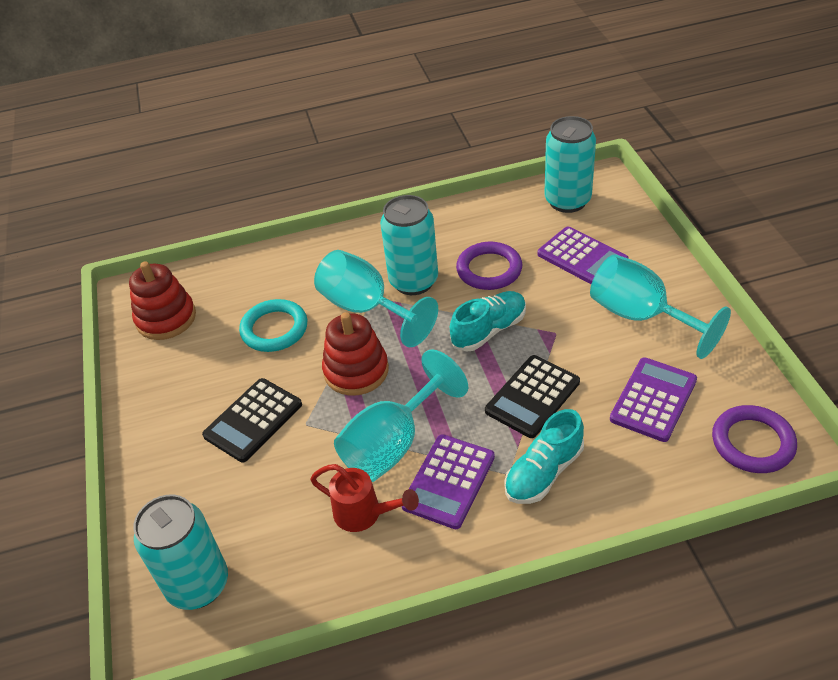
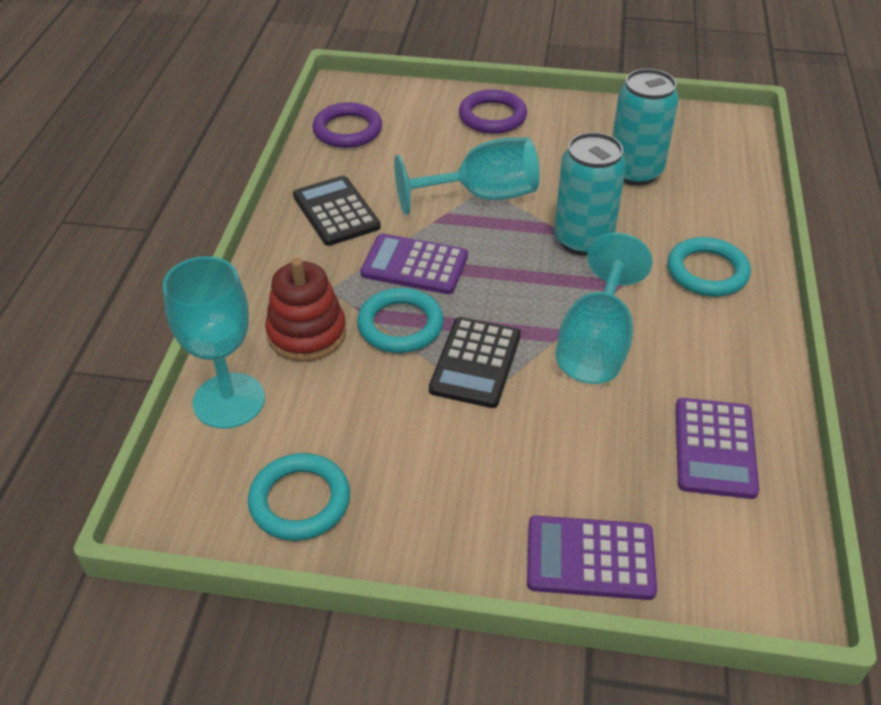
red stacking toy: 2 -> 1
red watering can: 1 -> 0
turquoise can: 3 -> 2
turquoise ring: 1 -> 3
turquoise shoe: 2 -> 0

